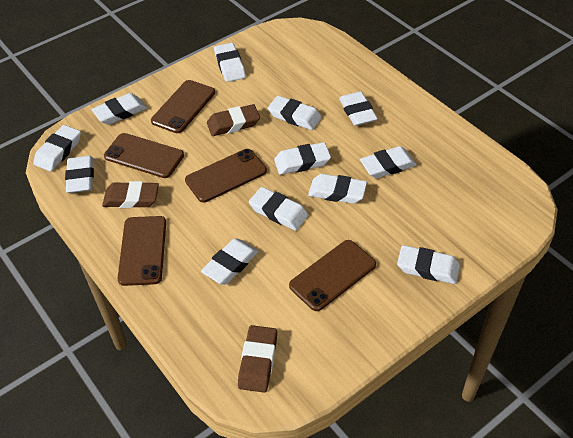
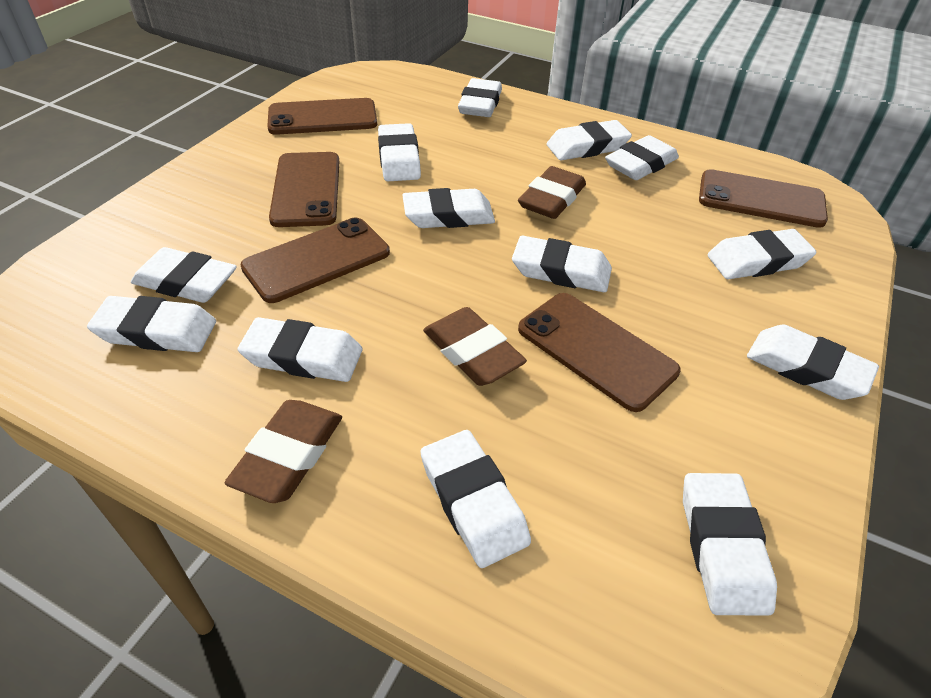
white eraser: 12 -> 13

